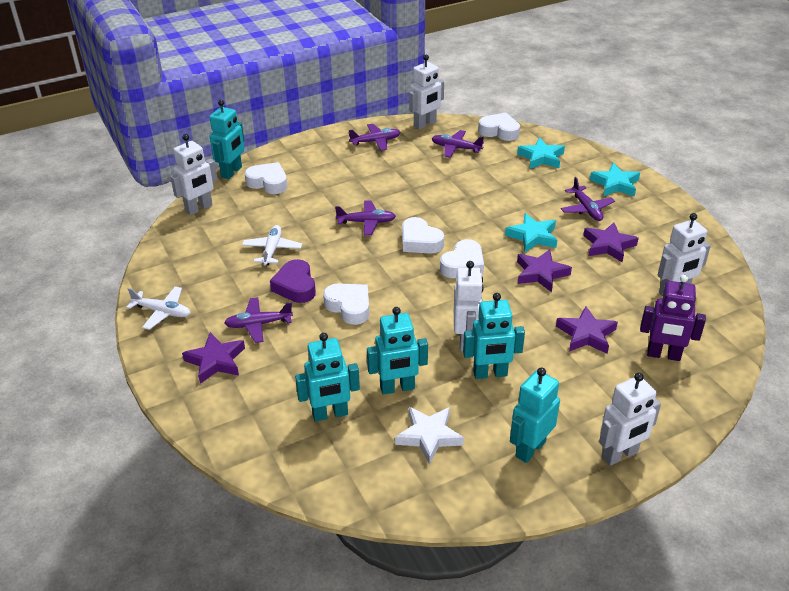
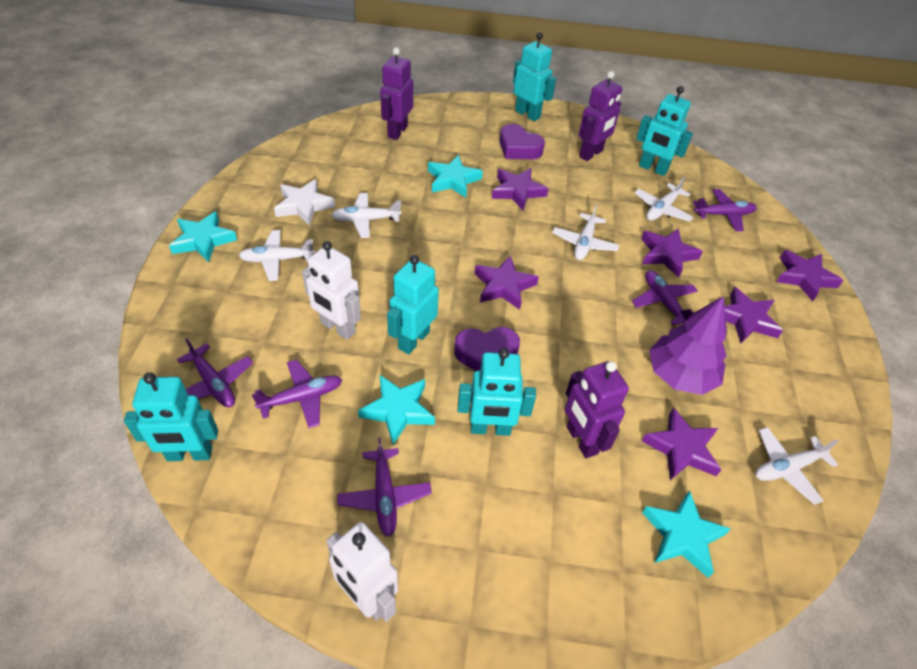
purple heart: 1 -> 2
purple robot: 1 -> 3
purple star: 4 -> 6
purple tree: 0 -> 1
turquoise star: 3 -> 4
white heart: 5 -> 0
white plane: 2 -> 5
white robot: 5 -> 2

